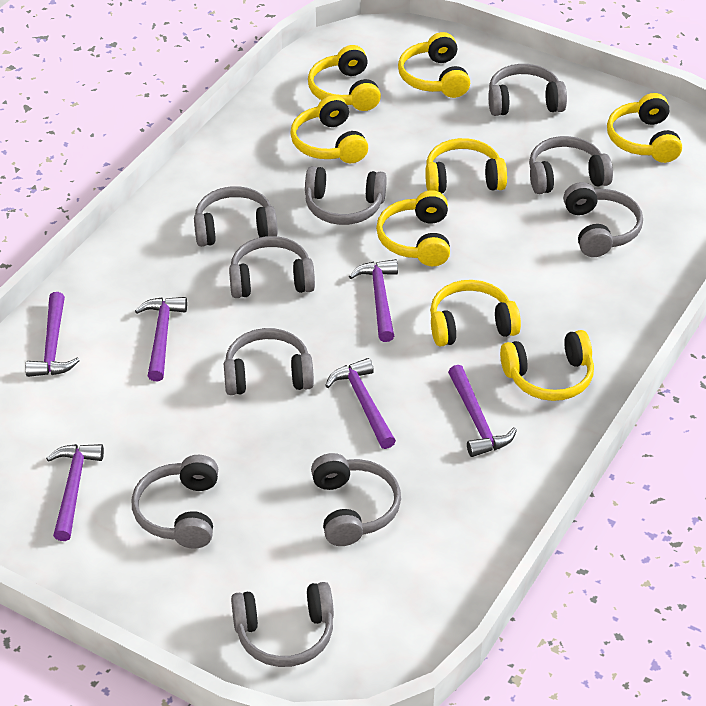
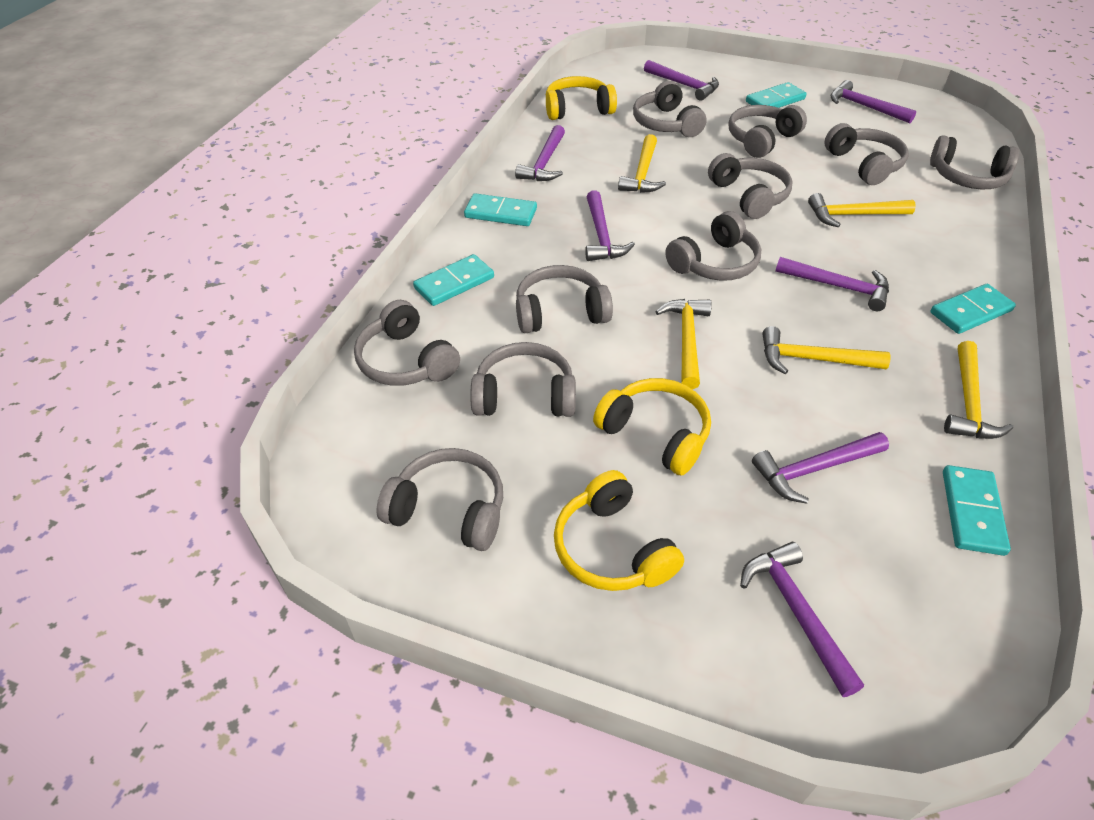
purple hammer: 6 -> 7
turquoise domino: 0 -> 5
yellow hammer: 0 -> 5
yellow headphones: 8 -> 3

